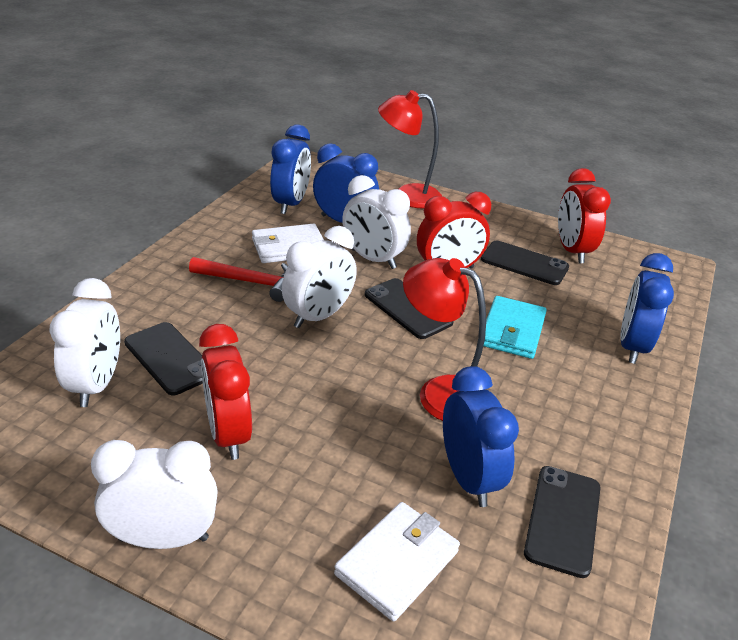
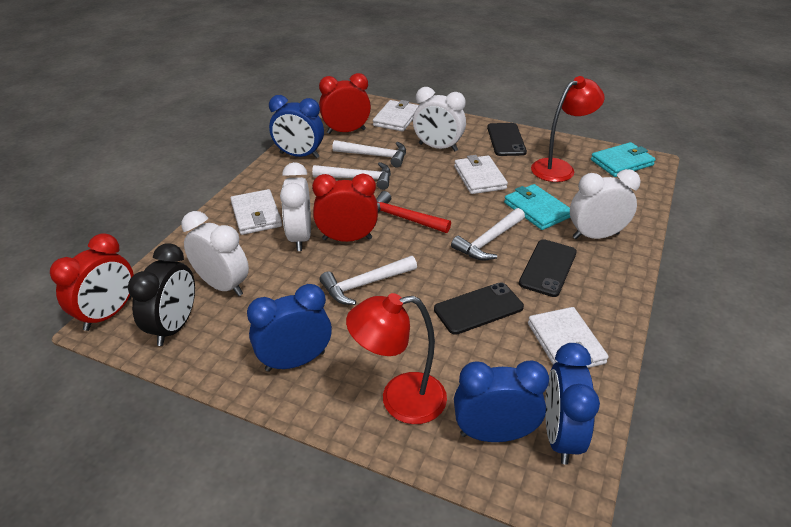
black clock: 0 -> 1
black phone: 4 -> 3
turquoise wallet: 1 -> 2
white hammer: 0 -> 4
white wallet: 2 -> 4

